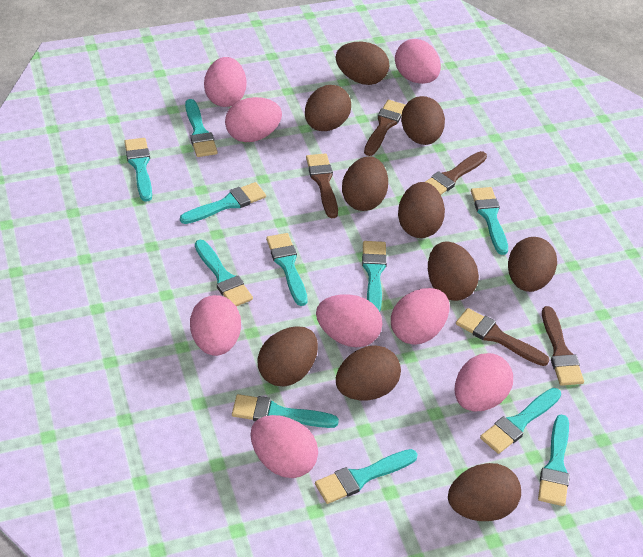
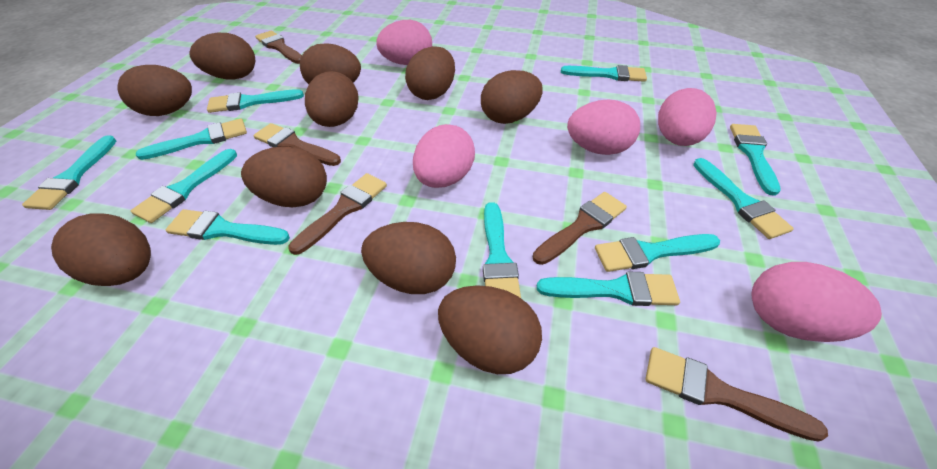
pink egg: 8 -> 5

